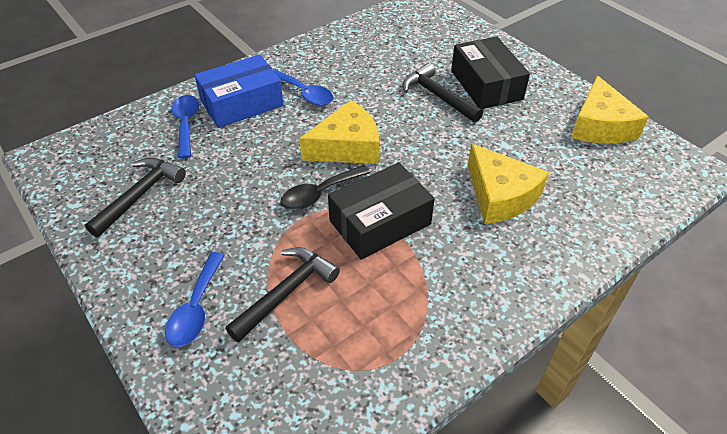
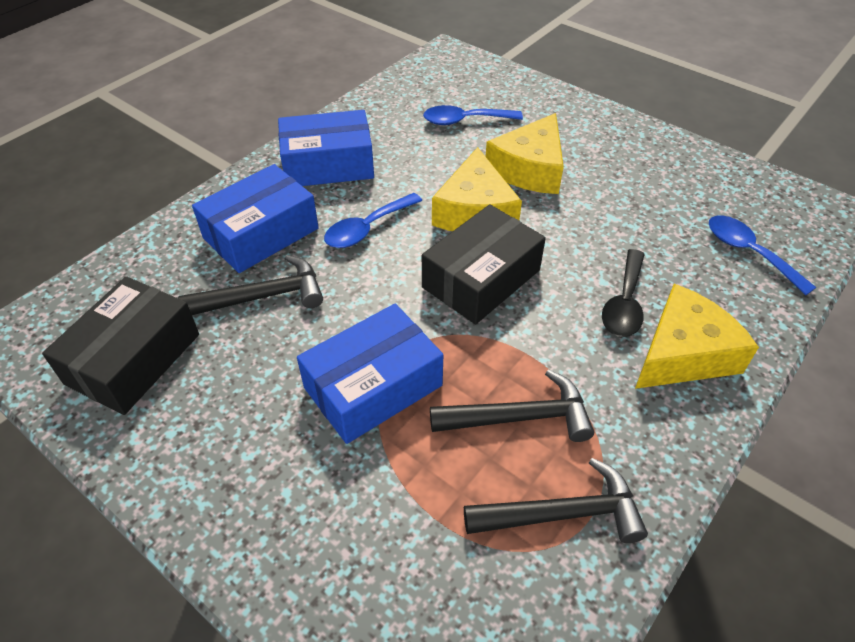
blue box: 1 -> 3

